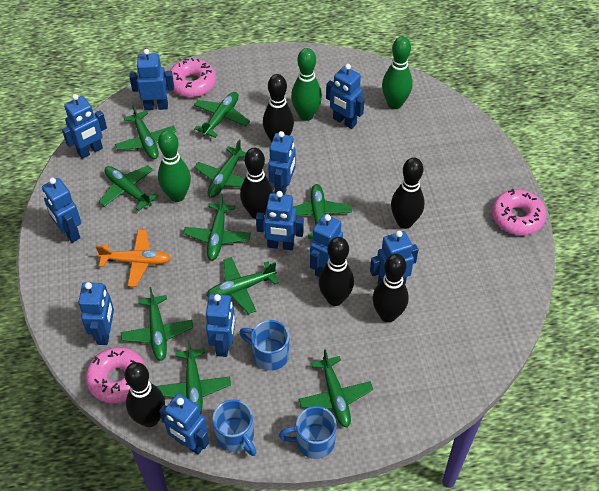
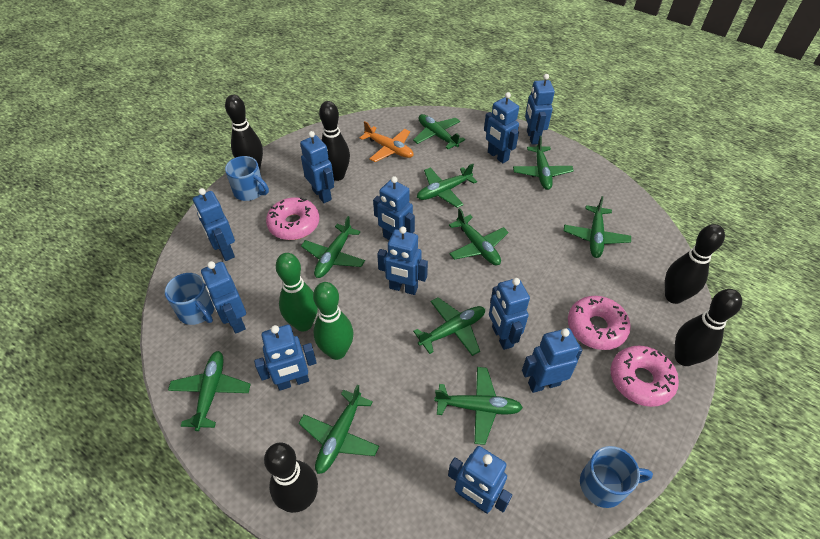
black bowling pin: 6 -> 5
green bowling pin: 3 -> 2

